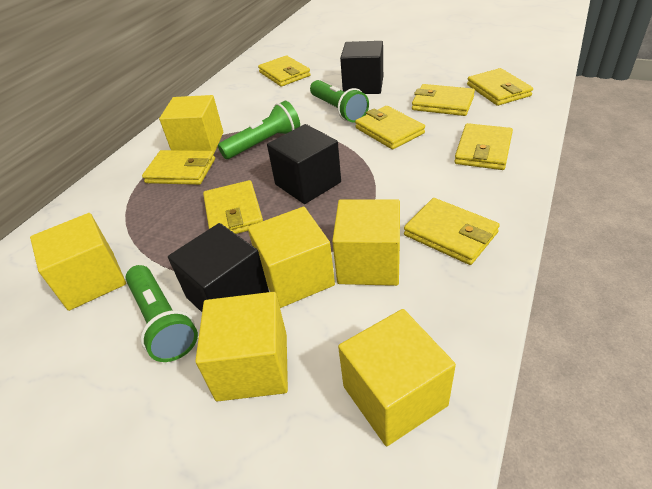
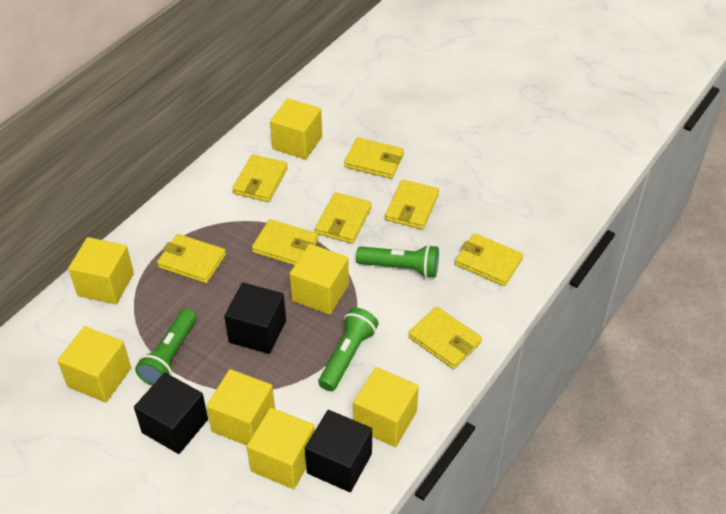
yellow cube: 6 -> 7

